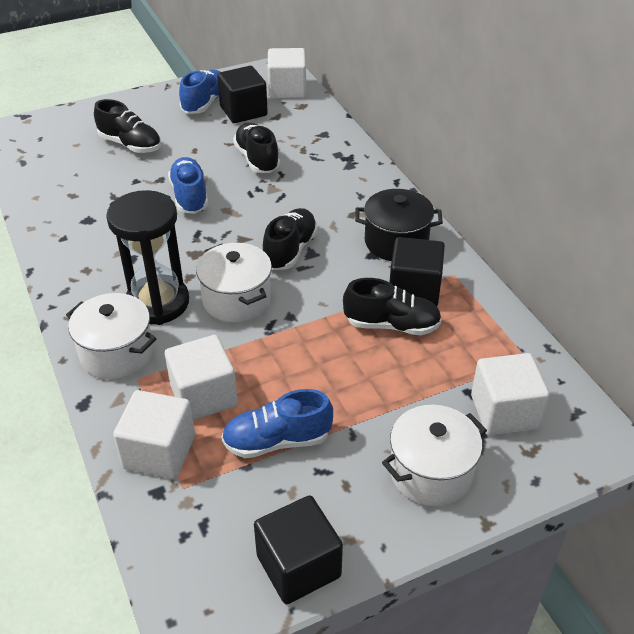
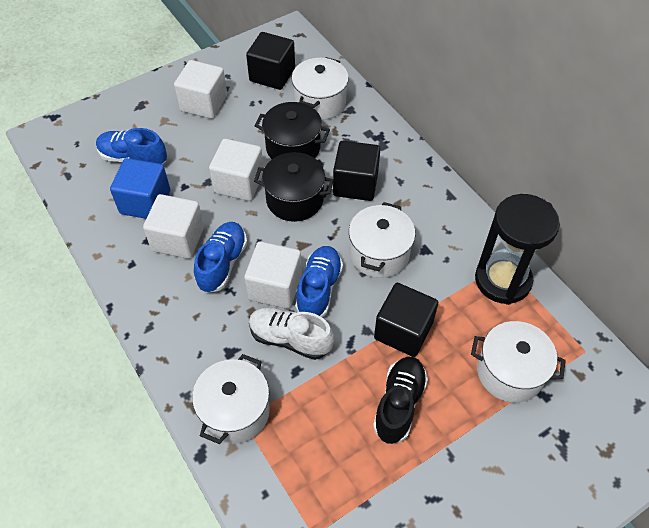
black pot: 1 -> 2
black shoe: 4 -> 1
blue cube: 0 -> 1
white pot: 3 -> 4
white shoe: 0 -> 1

